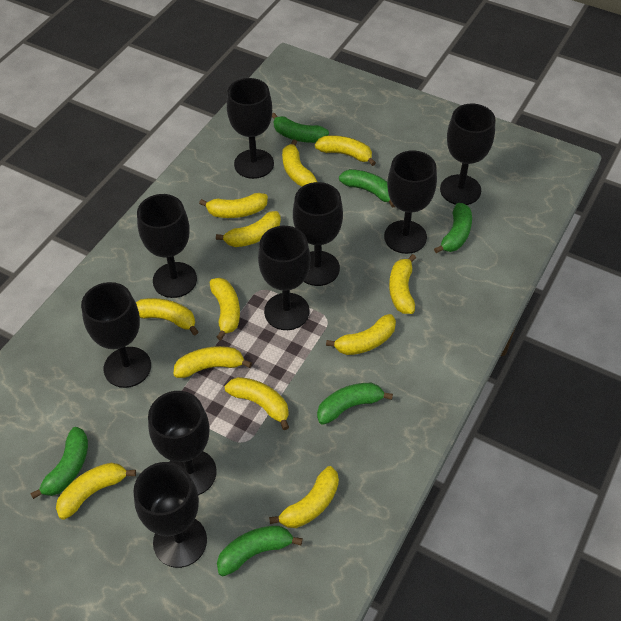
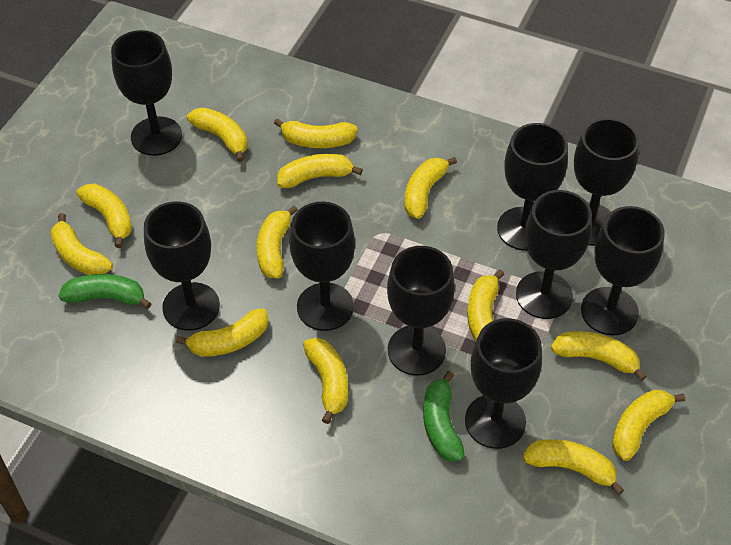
green banana: 6 -> 2
yellow banana: 12 -> 13

